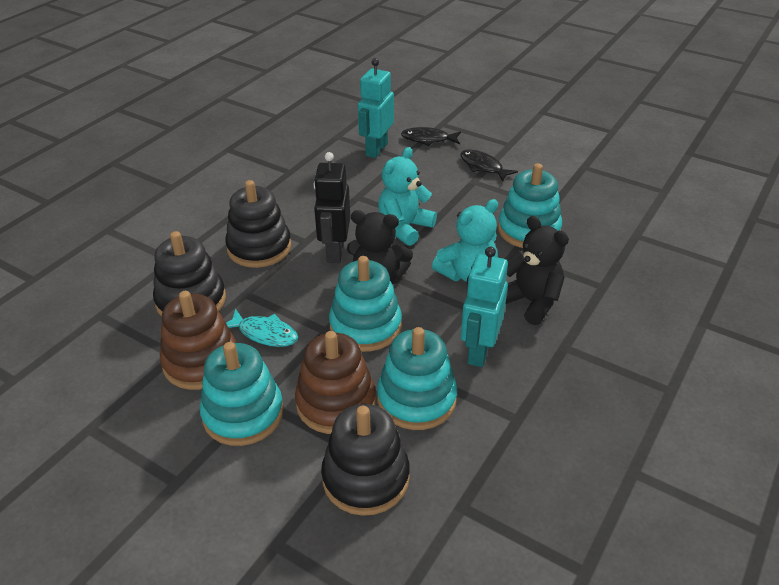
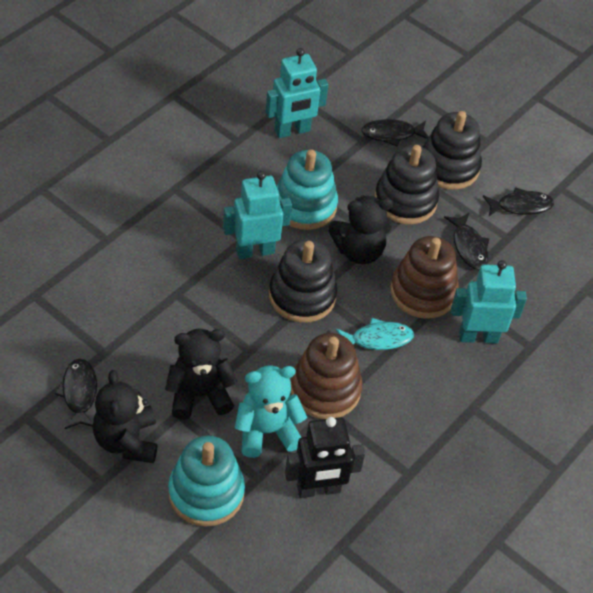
black fish: 2 -> 4
black teddy bear: 2 -> 3
turquoise robot: 2 -> 3
turquoise stacking toy: 4 -> 2
turquoise teddy bear: 2 -> 1

